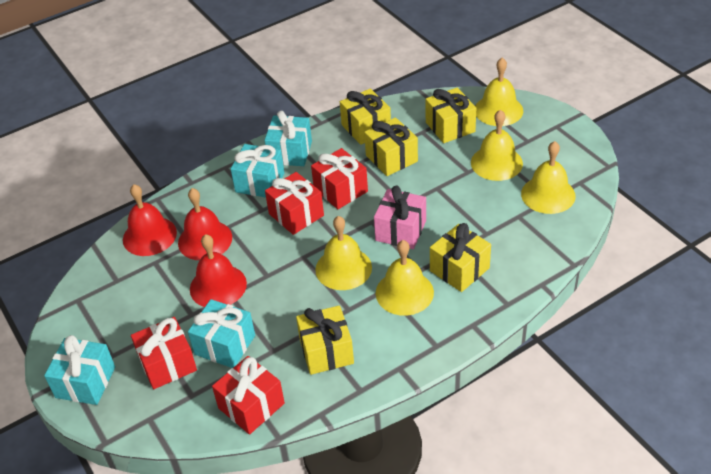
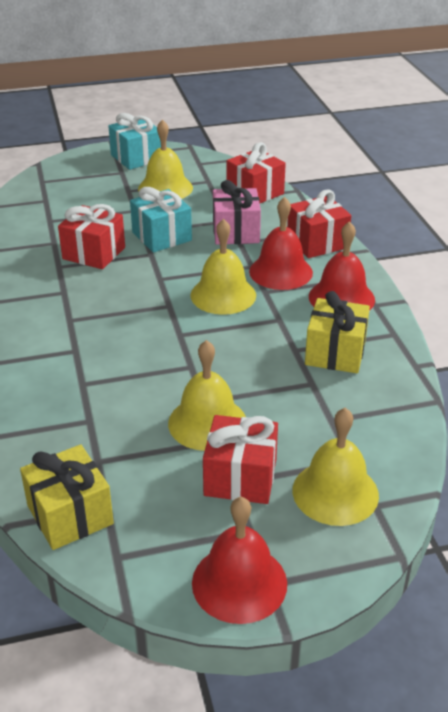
turquoise gift: 4 -> 2
yellow bell: 5 -> 4
yellow gift: 5 -> 2

